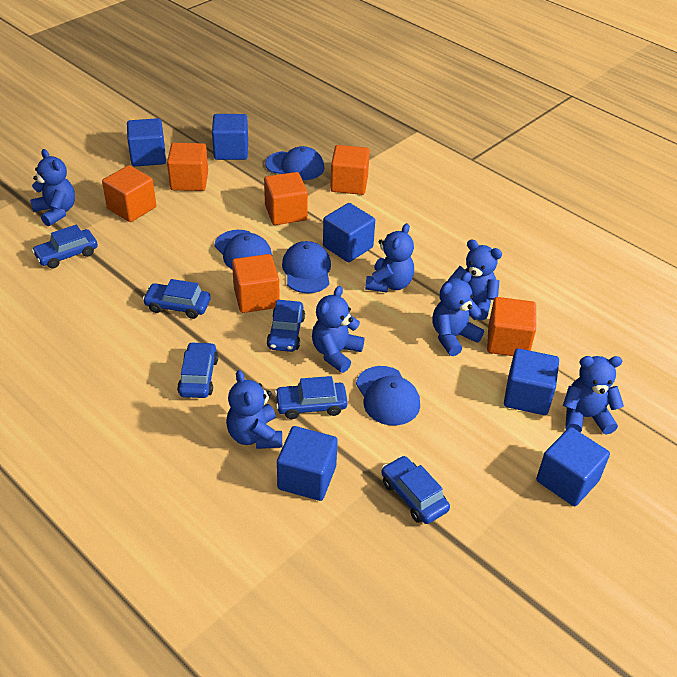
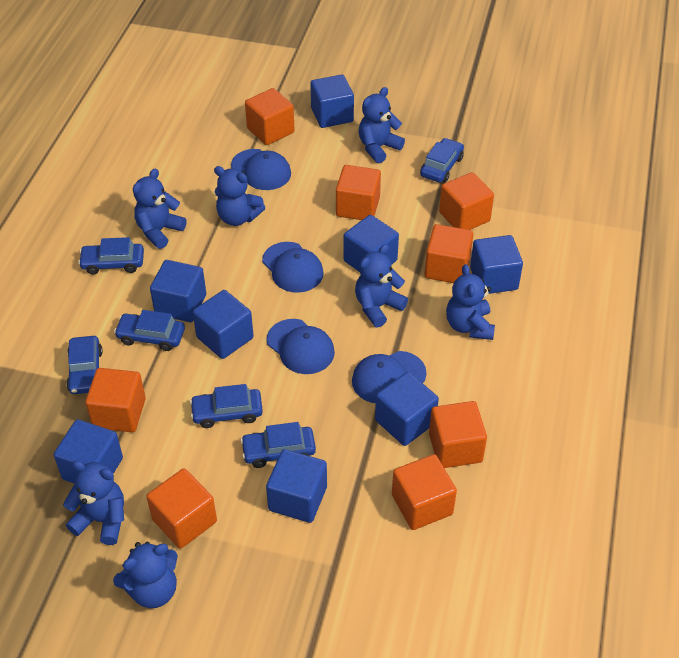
blue cube: 6 -> 8
orange cube: 6 -> 8

